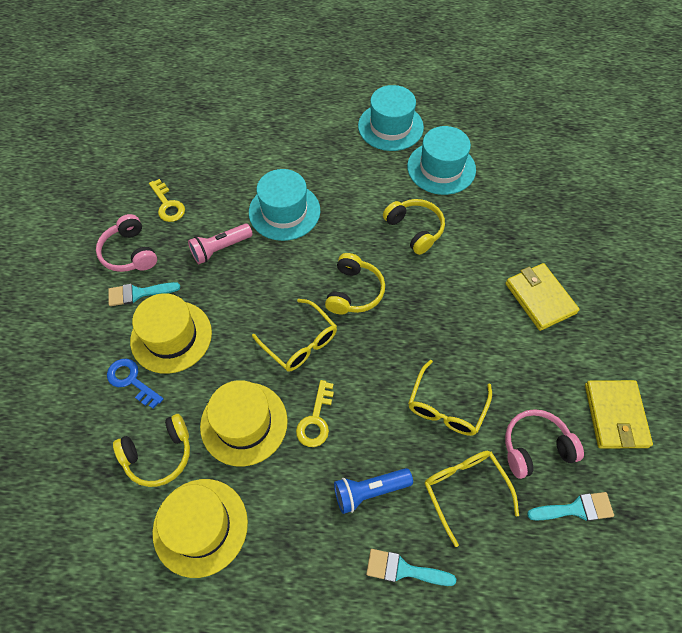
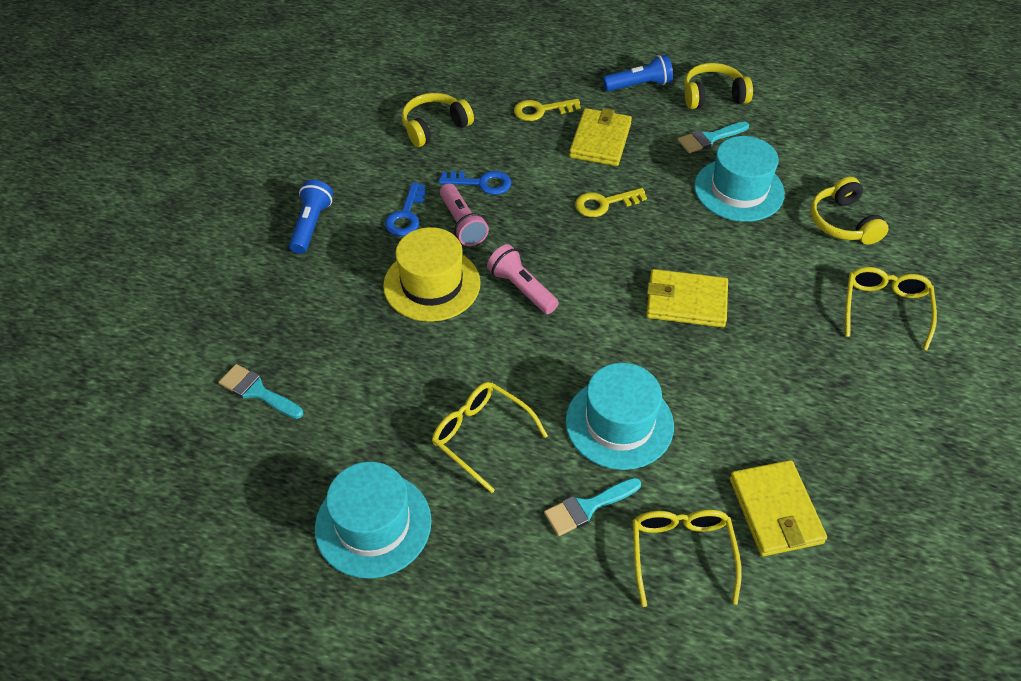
blue flashlight: 1 -> 2
blue key: 1 -> 2
pink flashlight: 1 -> 2
pink headphones: 2 -> 0
yellow hat: 3 -> 1
yellow wallet: 2 -> 3

